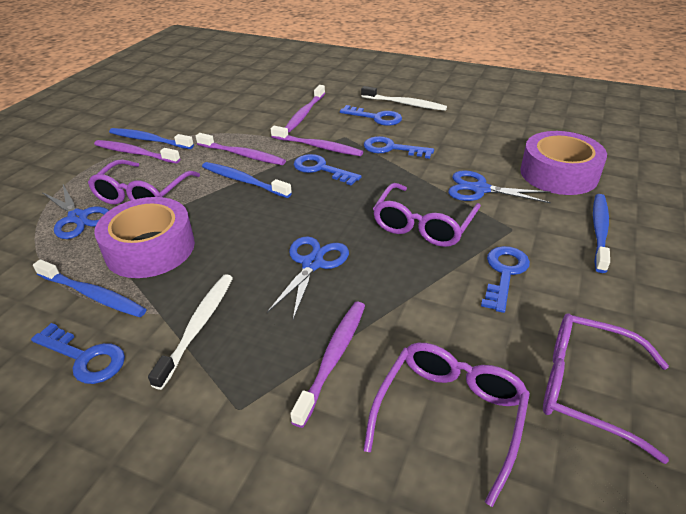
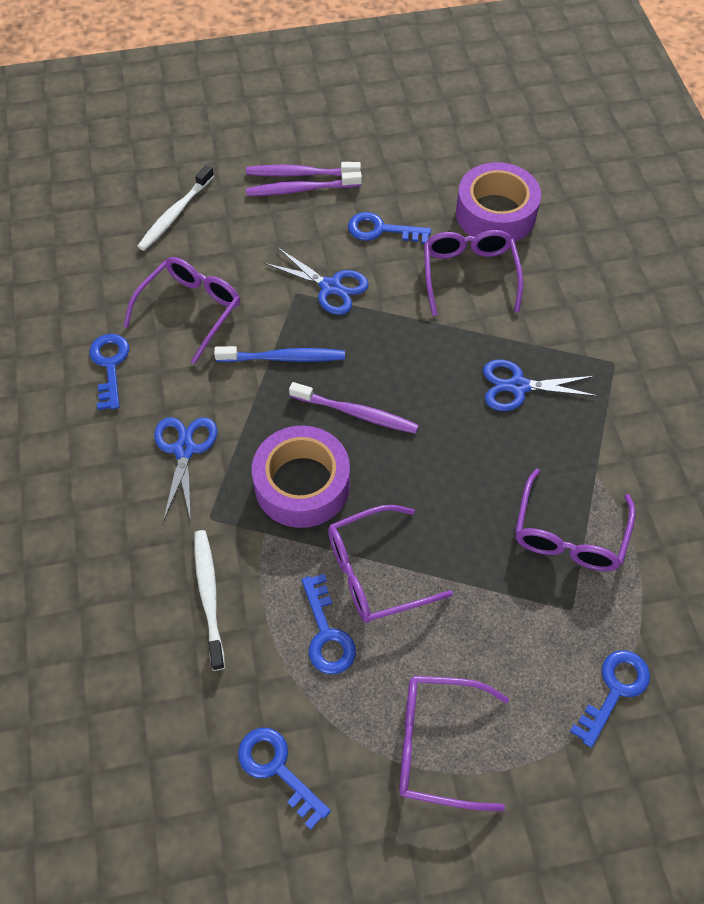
blue toothbrush: 4 -> 1
purple glasses: 4 -> 5
purple toothbrush: 5 -> 3

